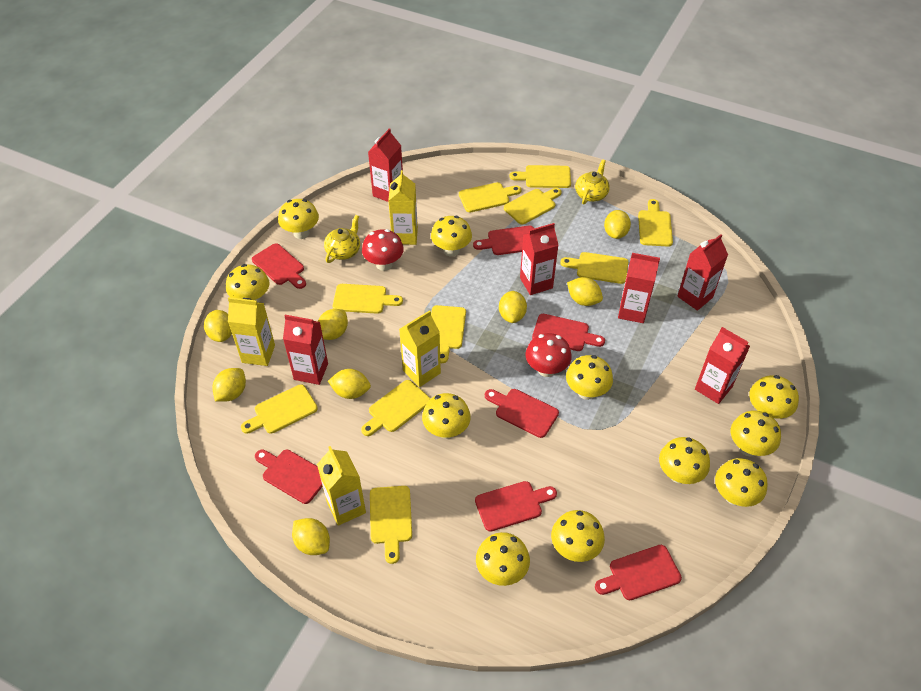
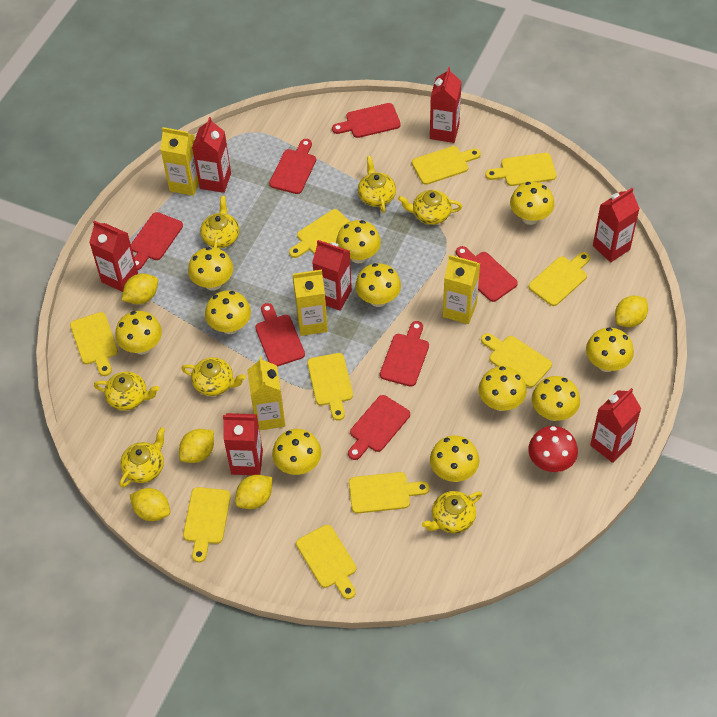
red carton: 6 -> 7
red mushroom: 2 -> 1
yellow lemon: 8 -> 5
yellow teapot: 2 -> 7

